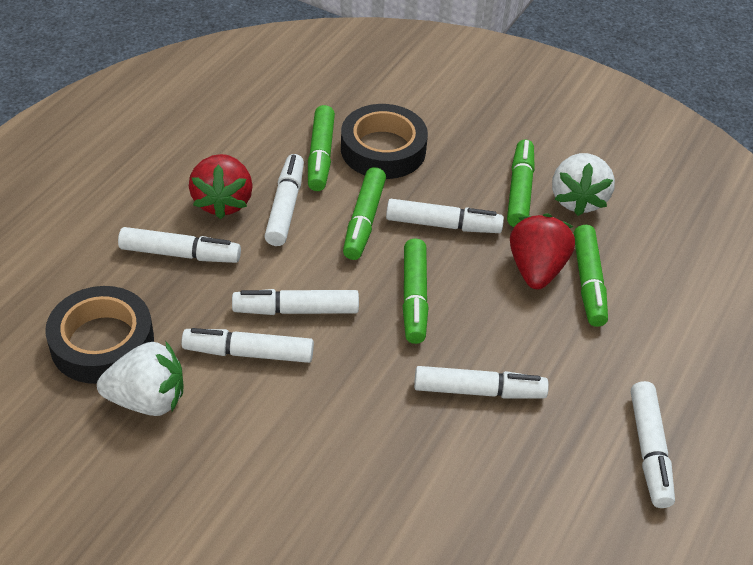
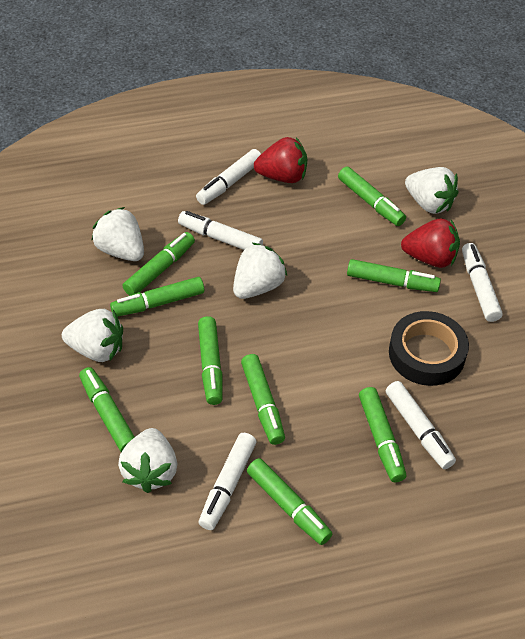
black tape: 2 -> 1
green marker: 5 -> 9
white marker: 7 -> 5
white strawberry: 2 -> 5

